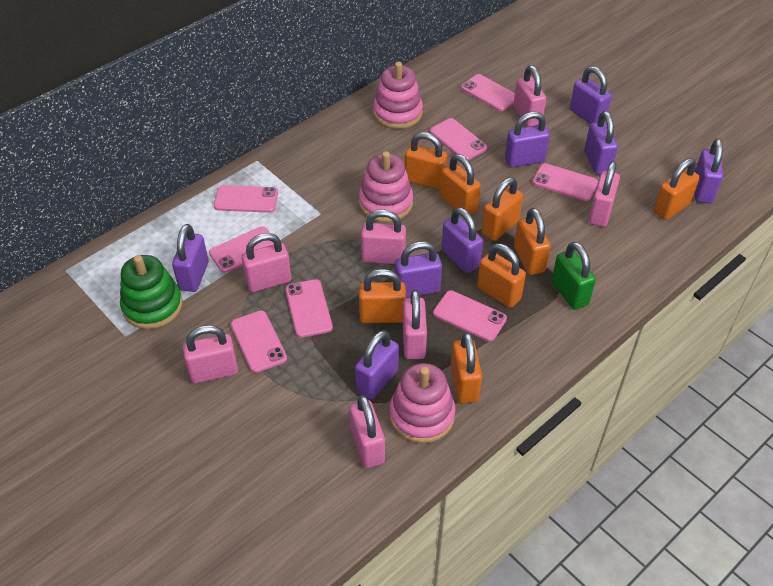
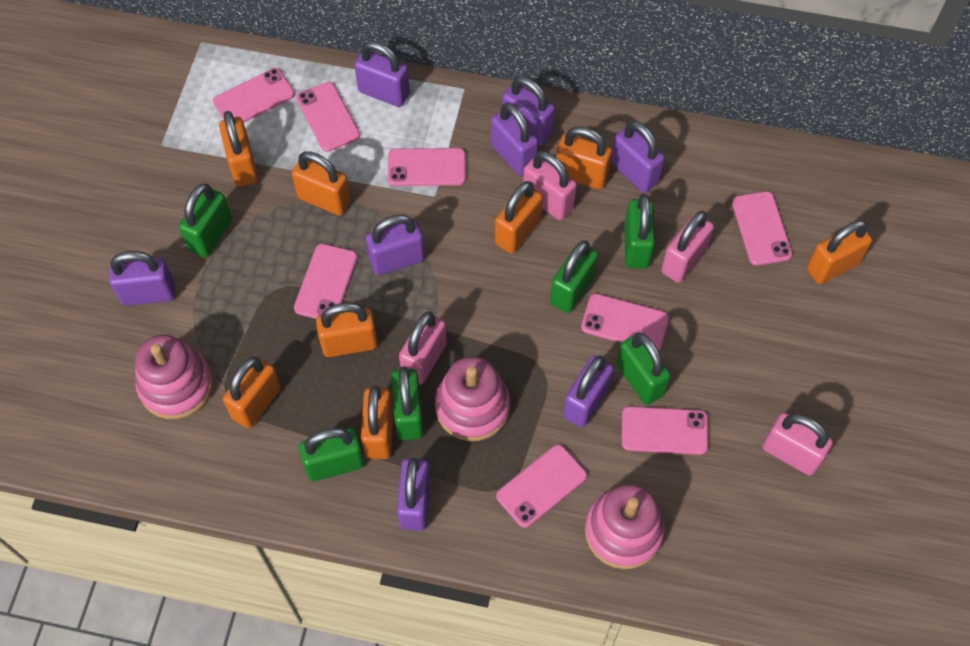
green padlock: 1 -> 6
green stacking toy: 1 -> 0
pink padlock: 7 -> 4

